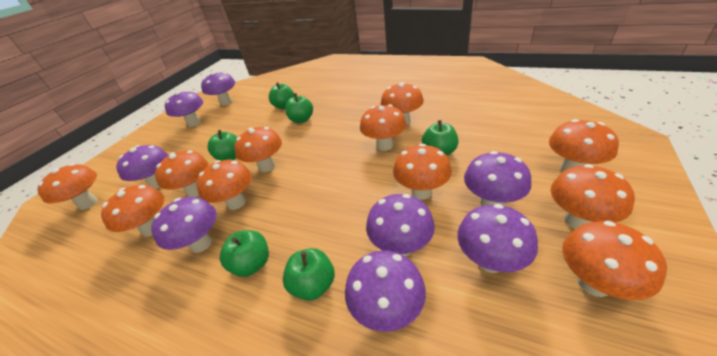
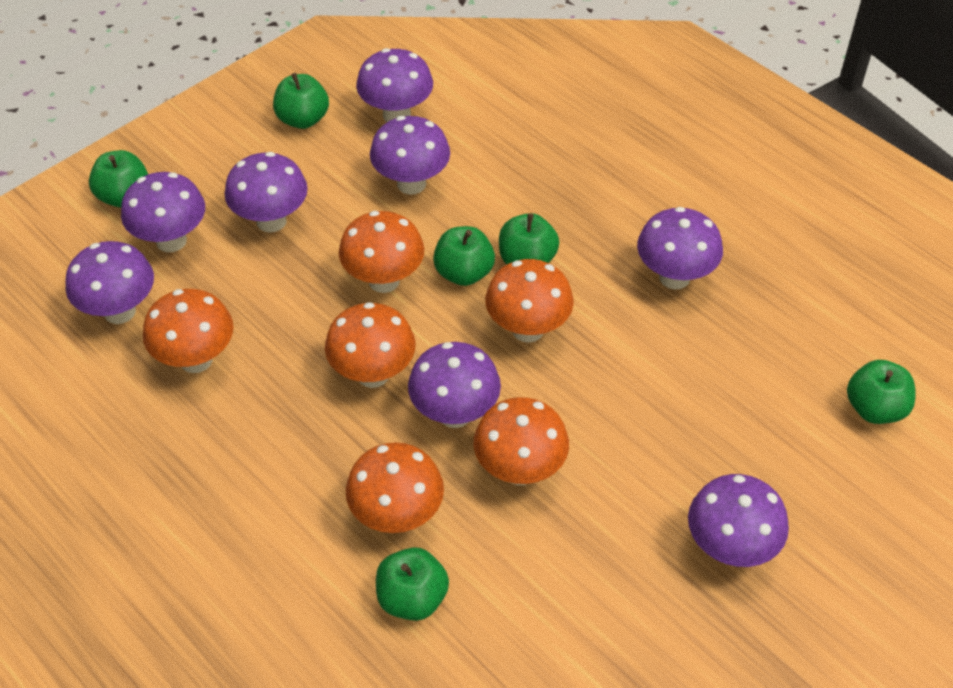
orange mushroom: 11 -> 6

